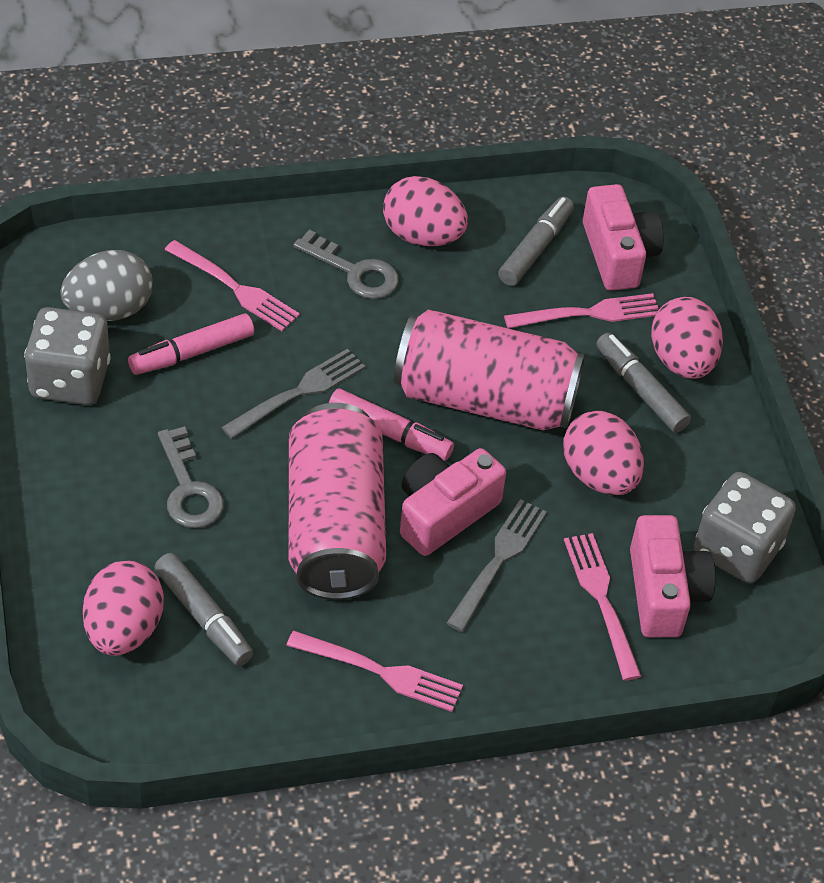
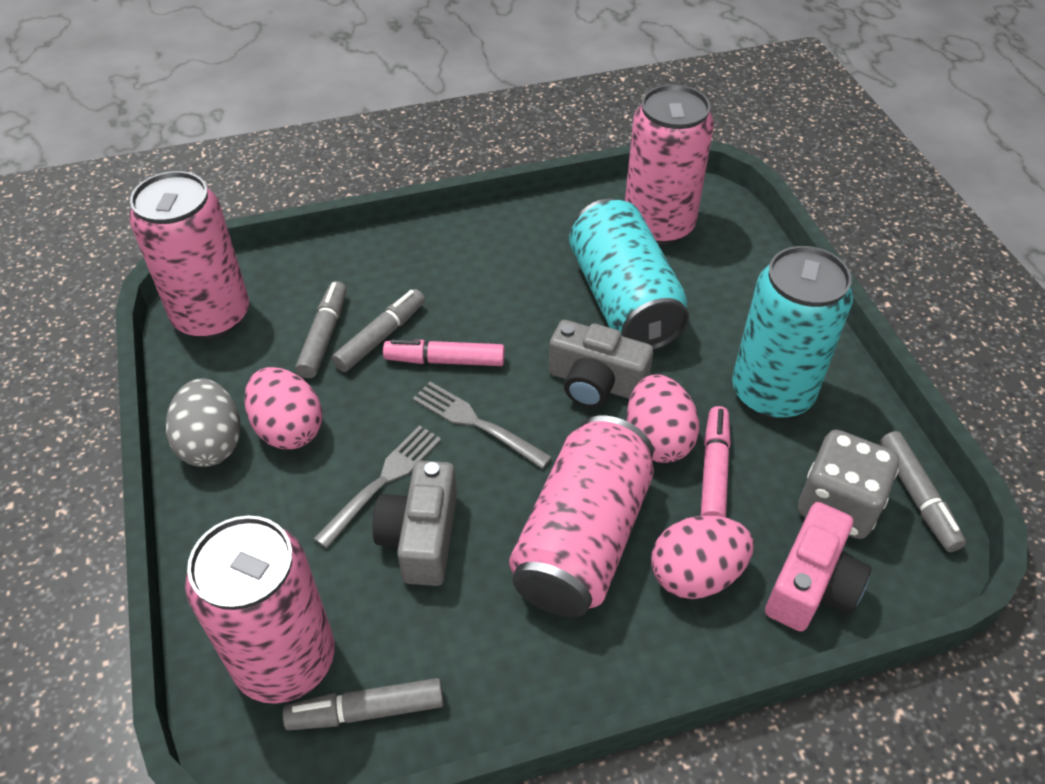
grey camera: 0 -> 2
grey dice: 2 -> 1
grey key: 2 -> 0
grey marker: 3 -> 4
pink camera: 3 -> 1
pink can: 2 -> 4
pink egg: 4 -> 3
pink fork: 4 -> 0
turquoise can: 0 -> 2

